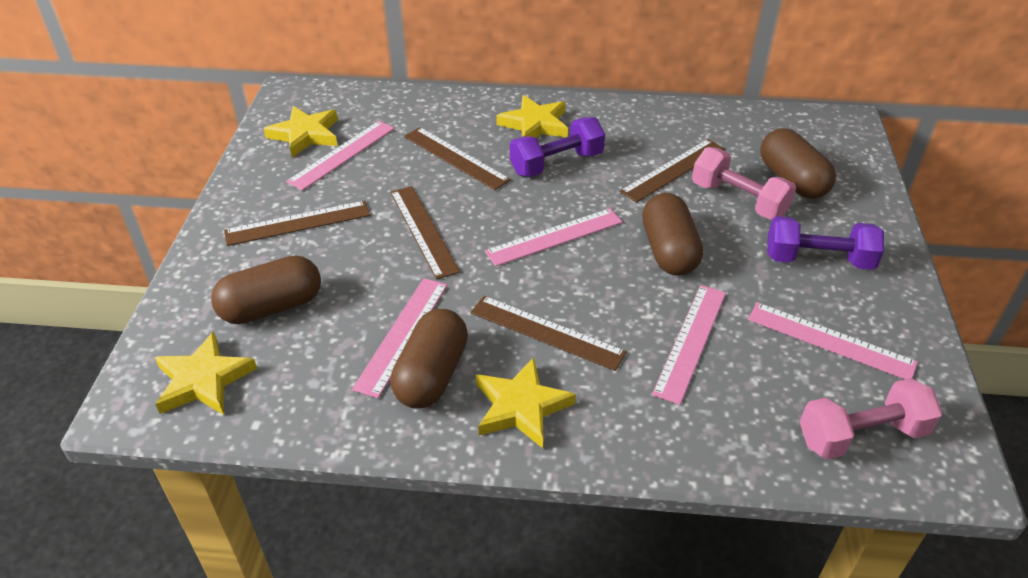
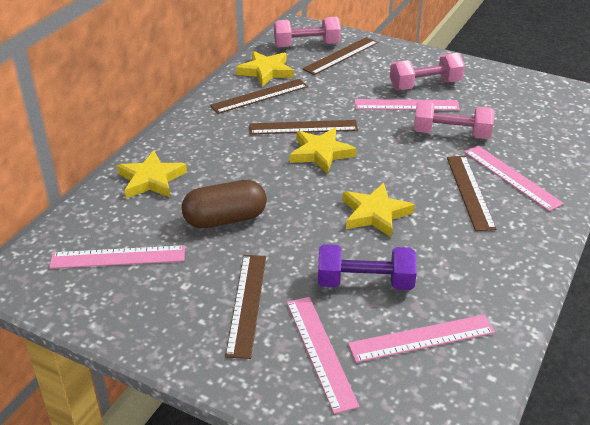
brown capsule: 4 -> 1
pink dumbbell: 2 -> 3
purple dumbbell: 2 -> 1

